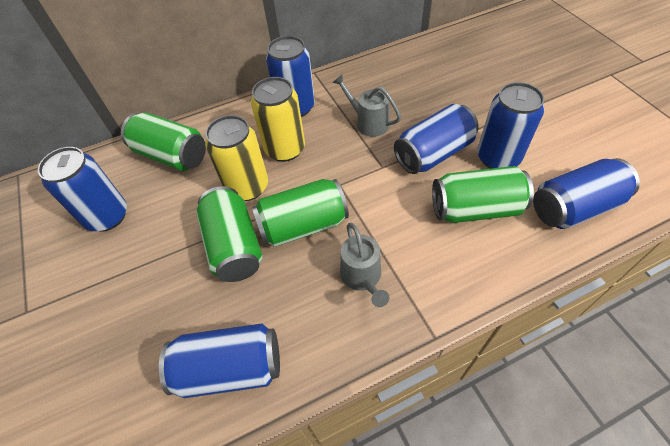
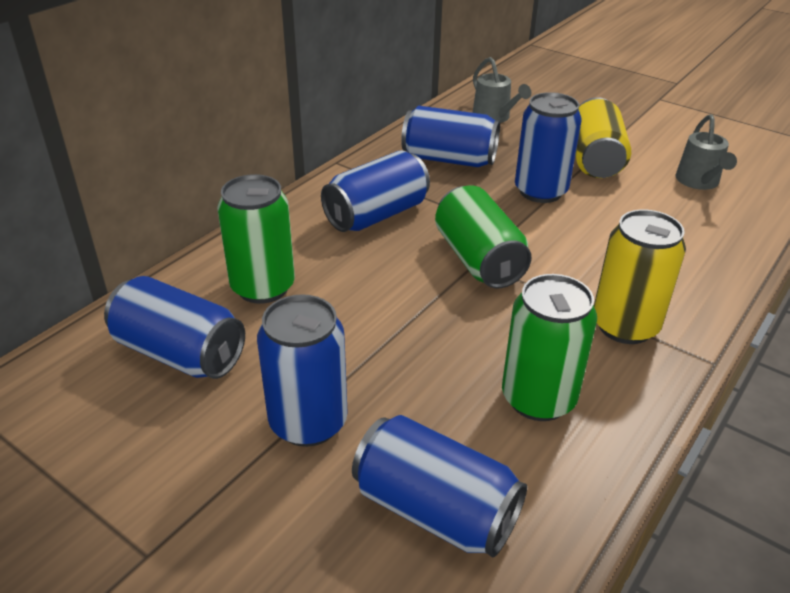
green can: 4 -> 3

